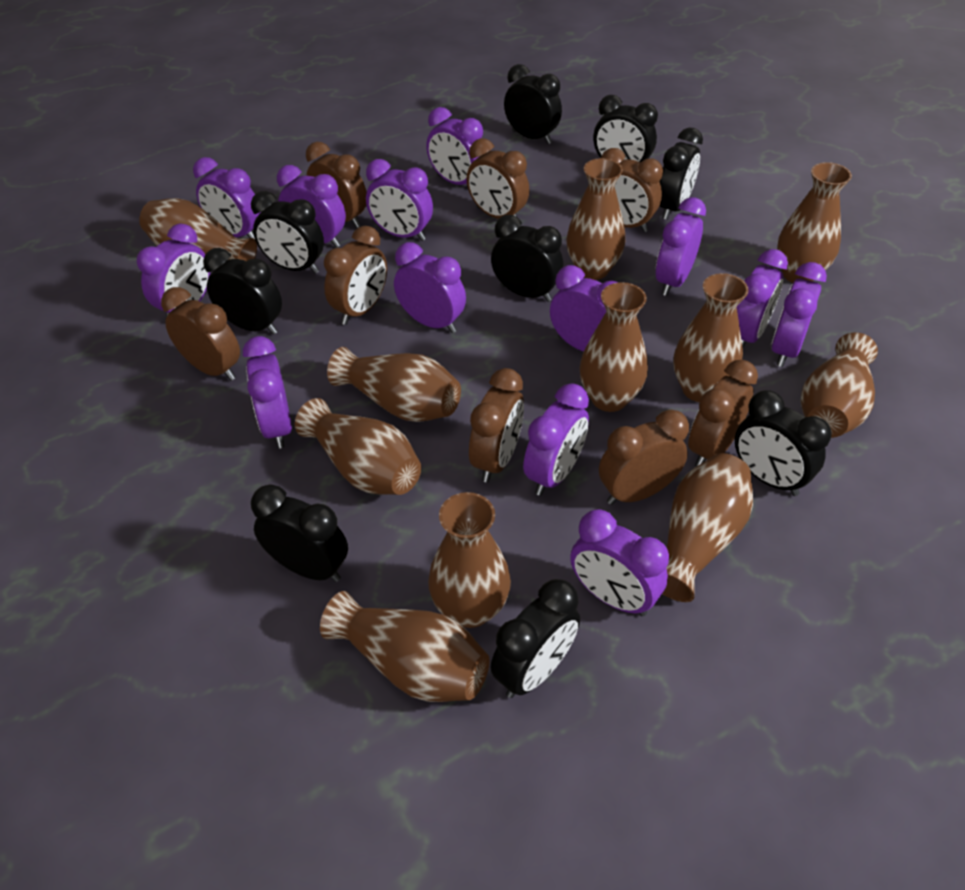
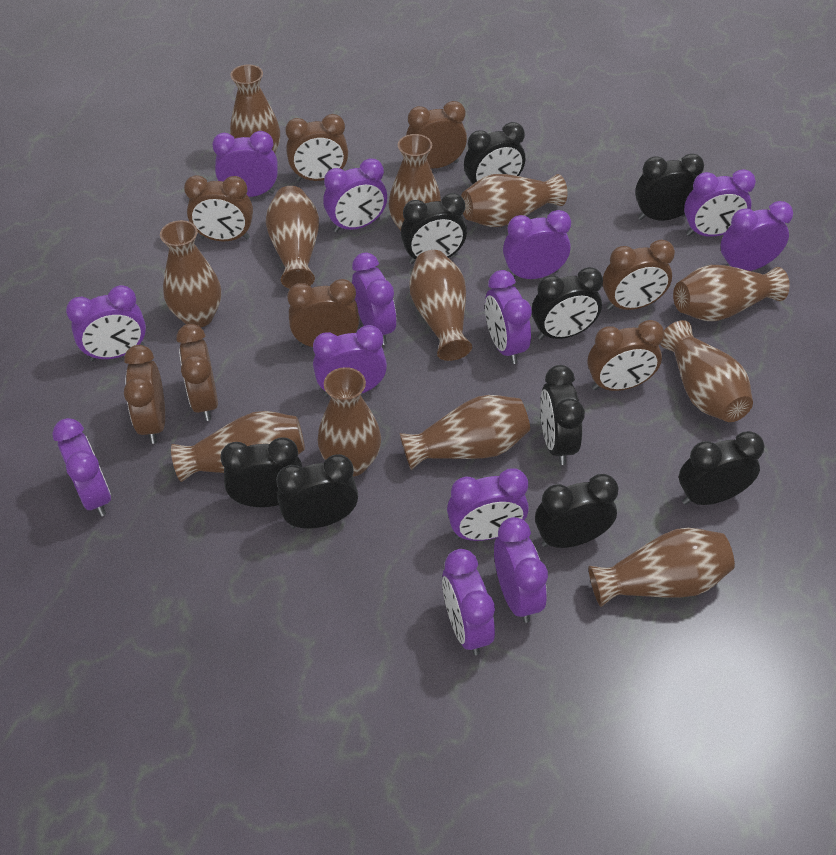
brown vase: 11 -> 12

